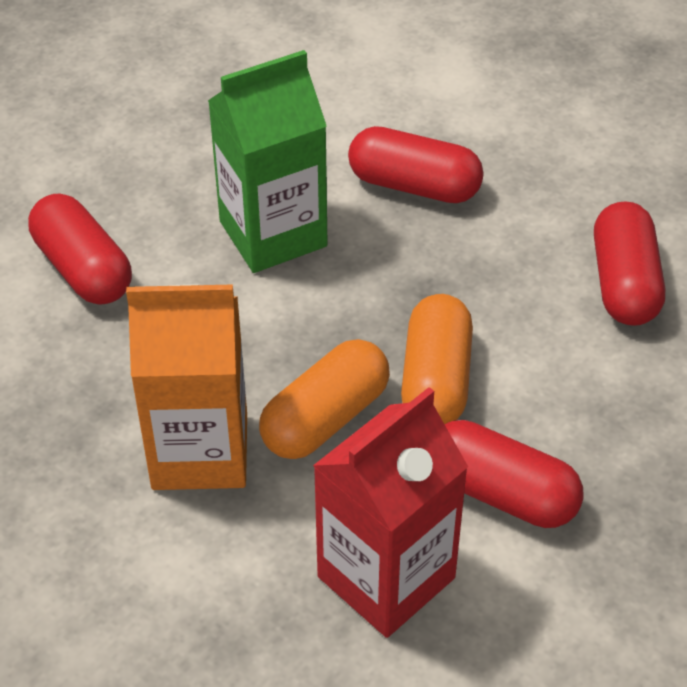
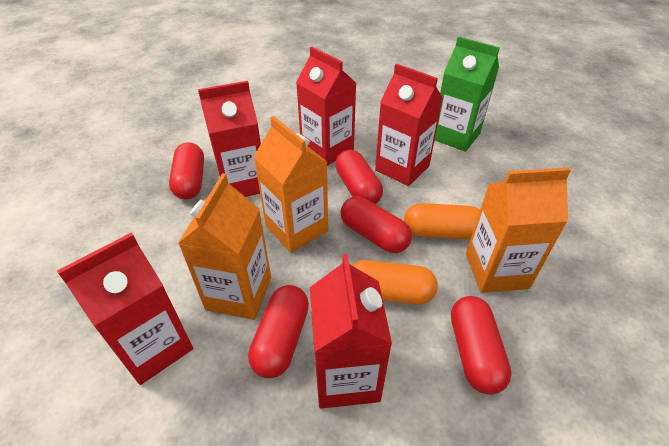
orange carton: 1 -> 3
red capsule: 4 -> 5
red carton: 1 -> 5

